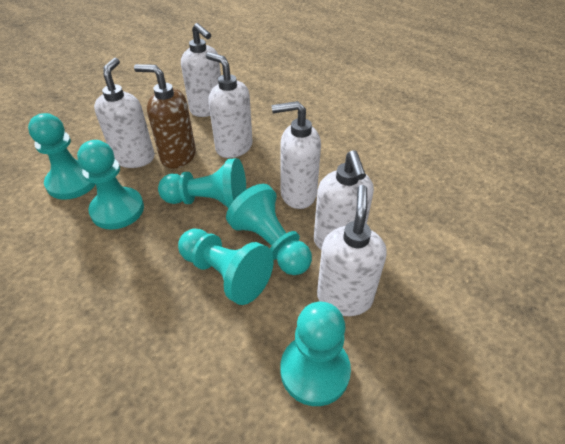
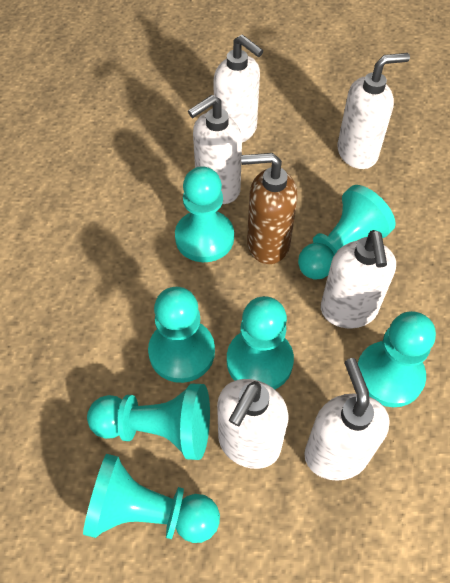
turquoise pawn: 6 -> 7

